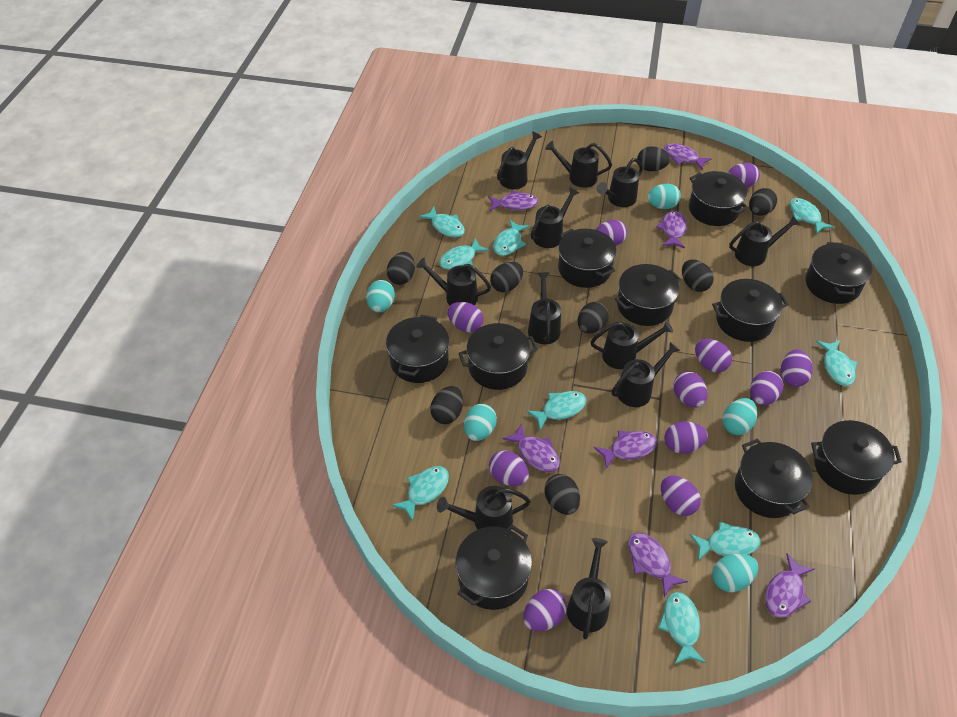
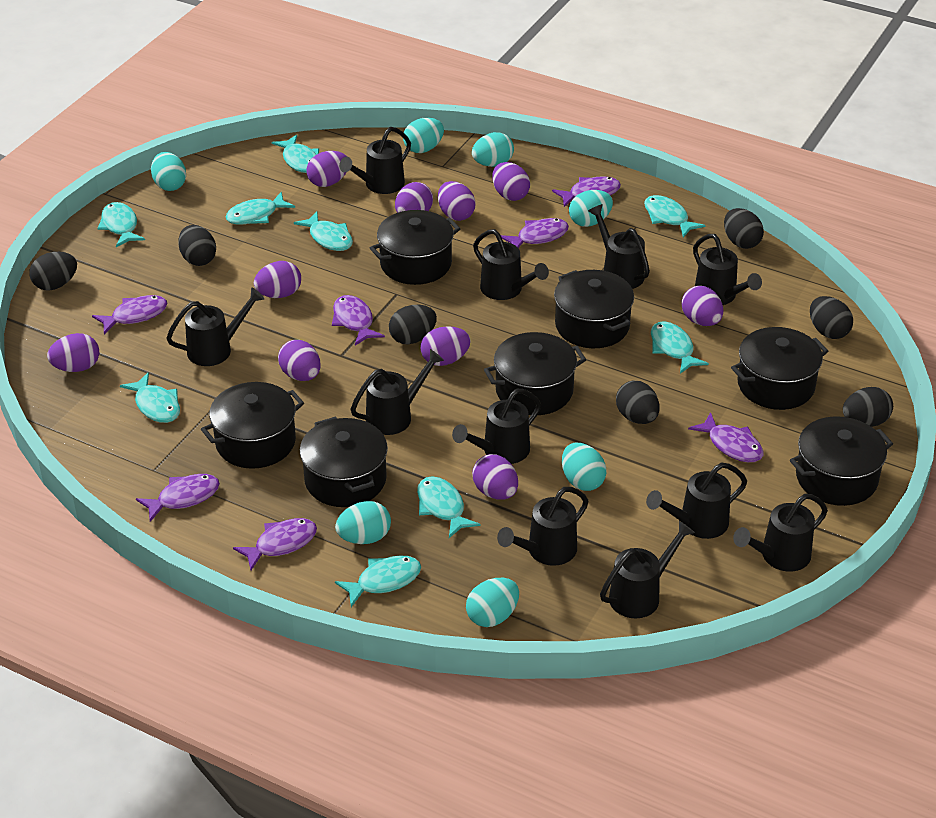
black egg: 8 -> 7
black pot: 10 -> 7
purple egg: 11 -> 10
turquoise egg: 5 -> 7

